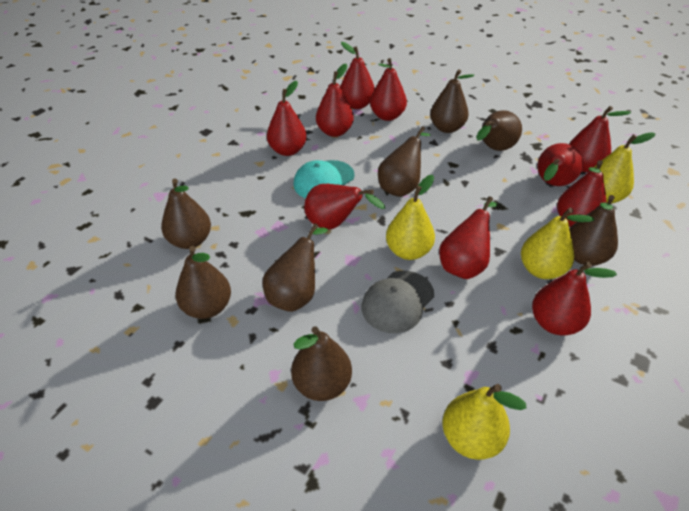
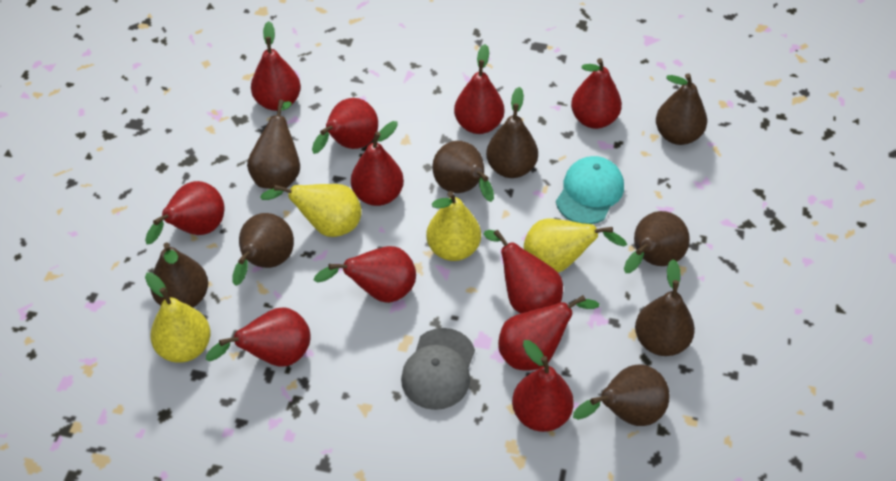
brown pear: 8 -> 9
red pear: 10 -> 11

